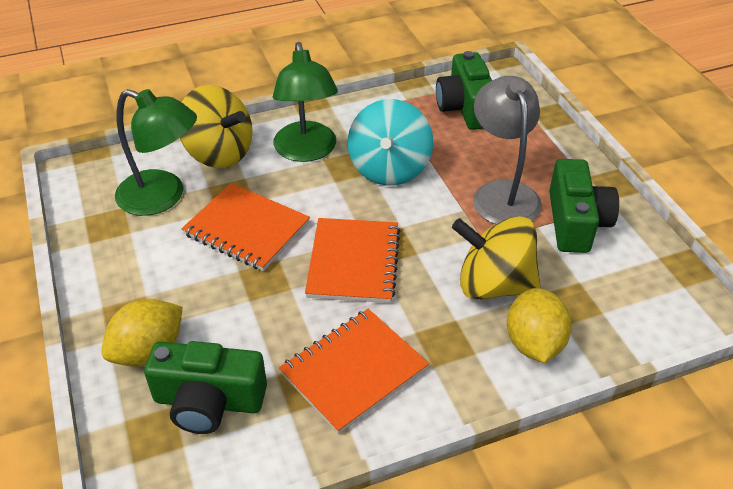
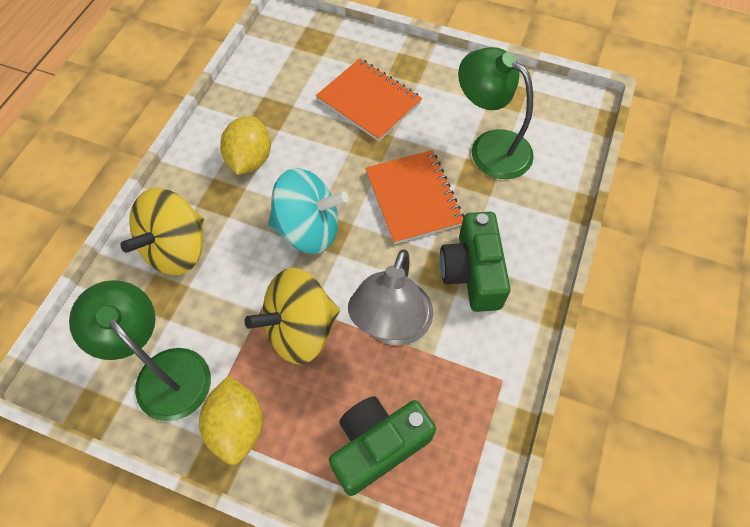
green camera: 3 -> 2
orange notebook: 3 -> 2

